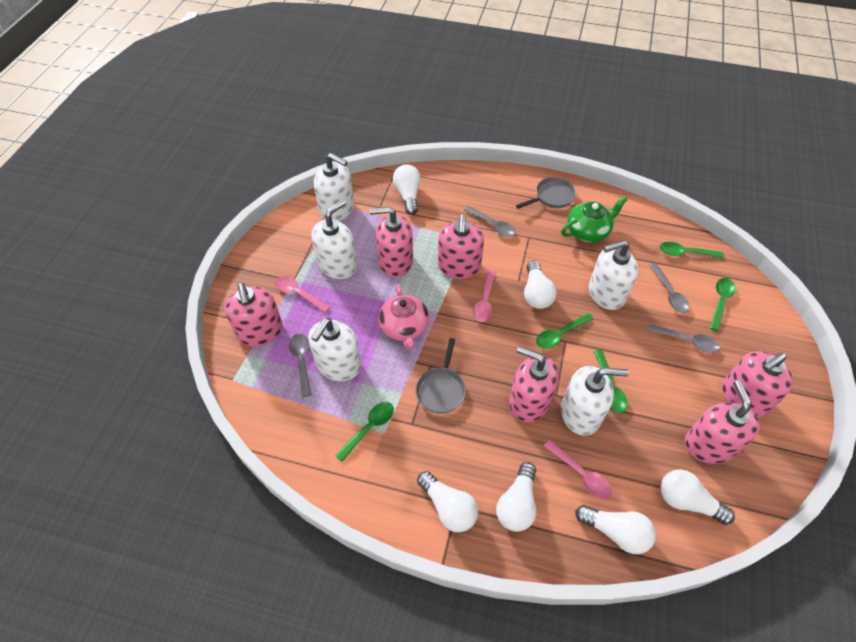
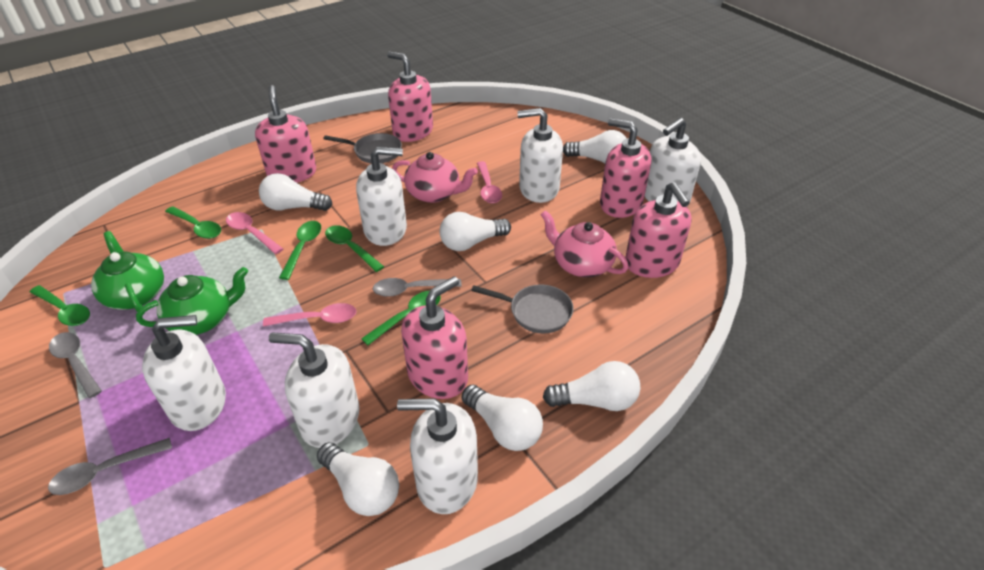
green teapot: 1 -> 2
grey spoon: 4 -> 3
pink soap dispenser: 6 -> 5
pink teapot: 1 -> 2
white soap dispenser: 5 -> 6

